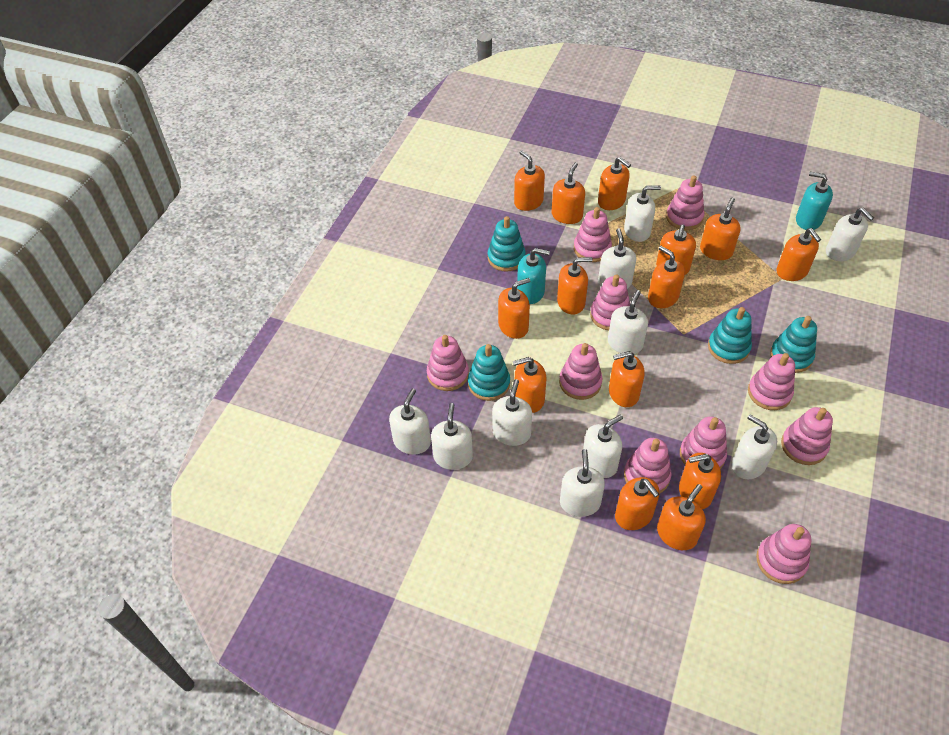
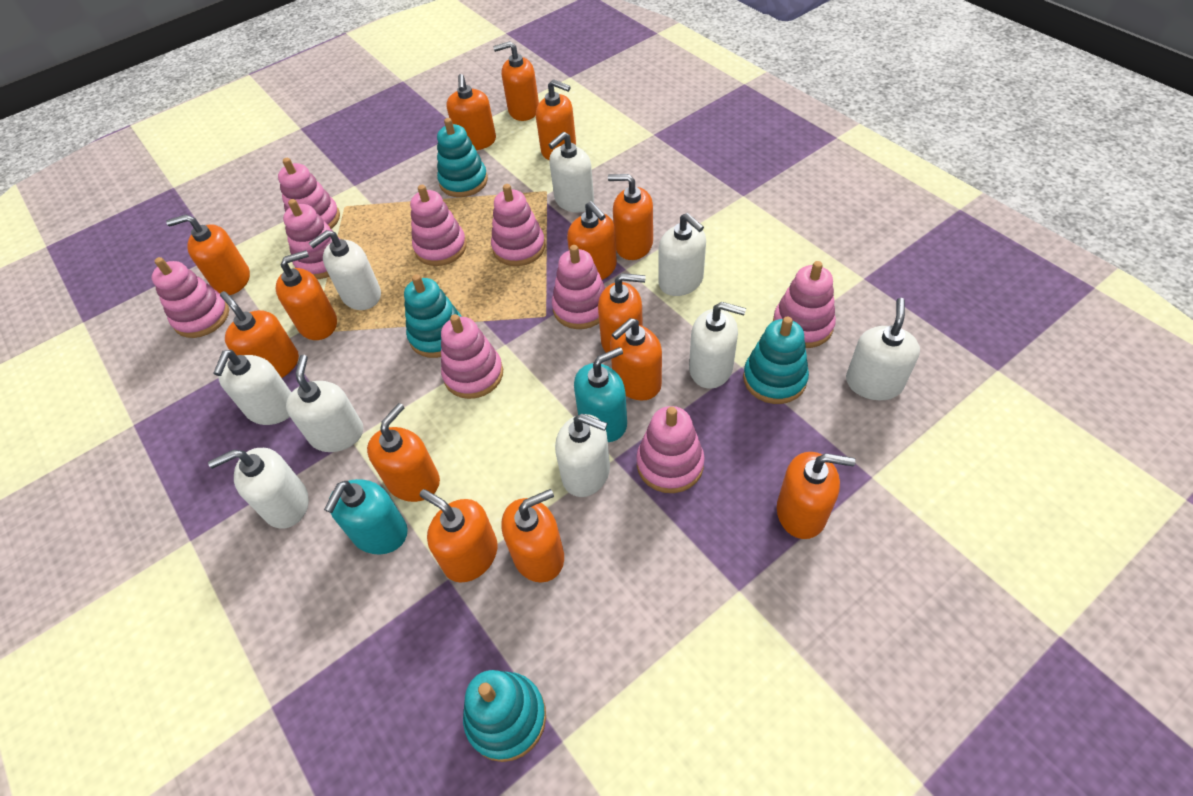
pink stacking toy: 10 -> 9
white soap dispenser: 10 -> 9

